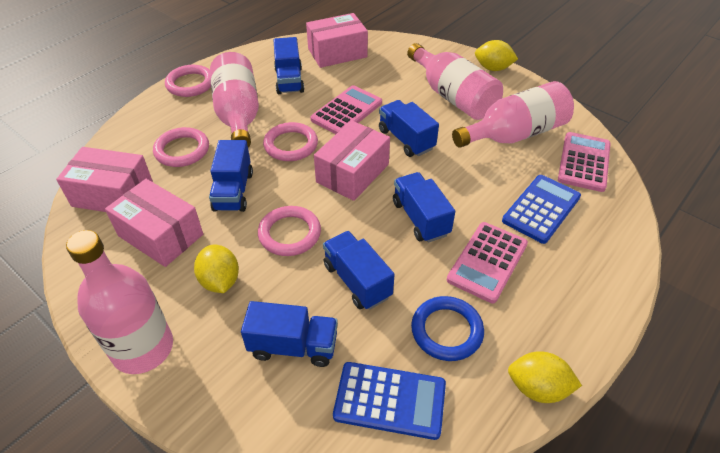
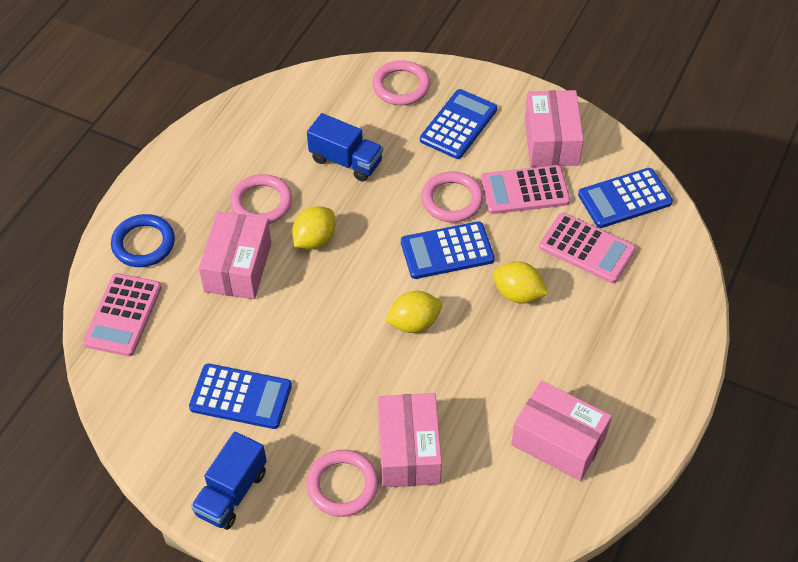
blue calculator: 2 -> 4
blue truck: 6 -> 2
pink bottle: 4 -> 0

